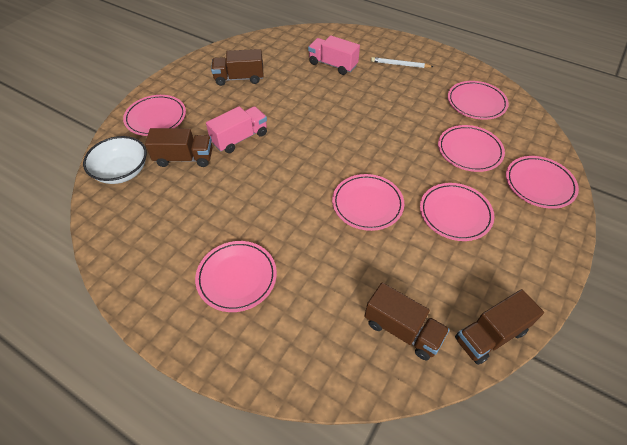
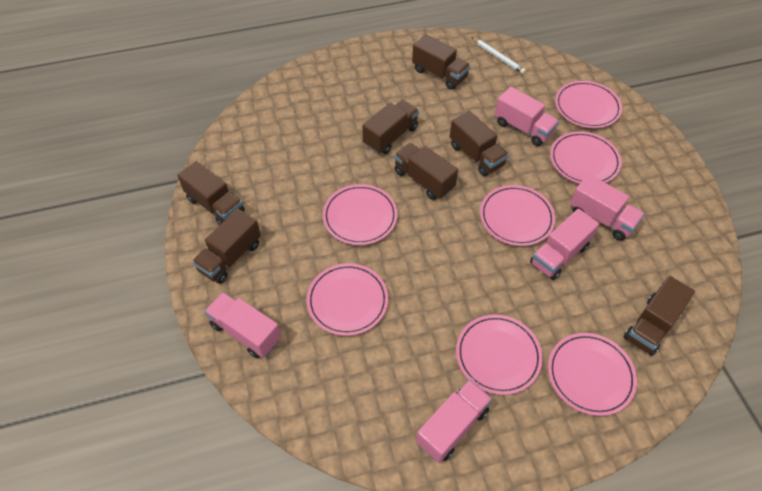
brown truck: 4 -> 7
pink truck: 2 -> 5
white bowl: 1 -> 0

